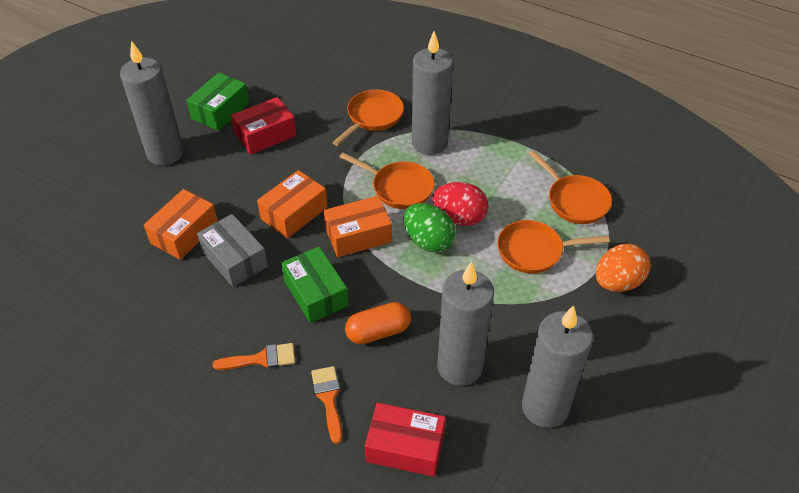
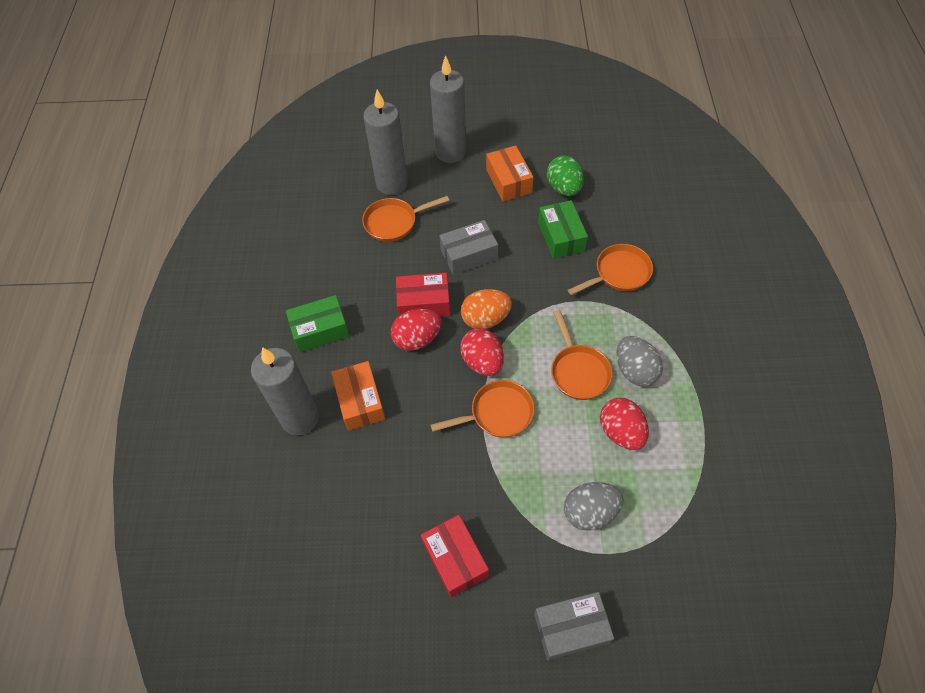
grey box: 1 -> 2
grey candle: 4 -> 3
grey egg: 0 -> 2
orange box: 3 -> 2
orange brush: 2 -> 0
orange capsule: 1 -> 0
red egg: 1 -> 3

